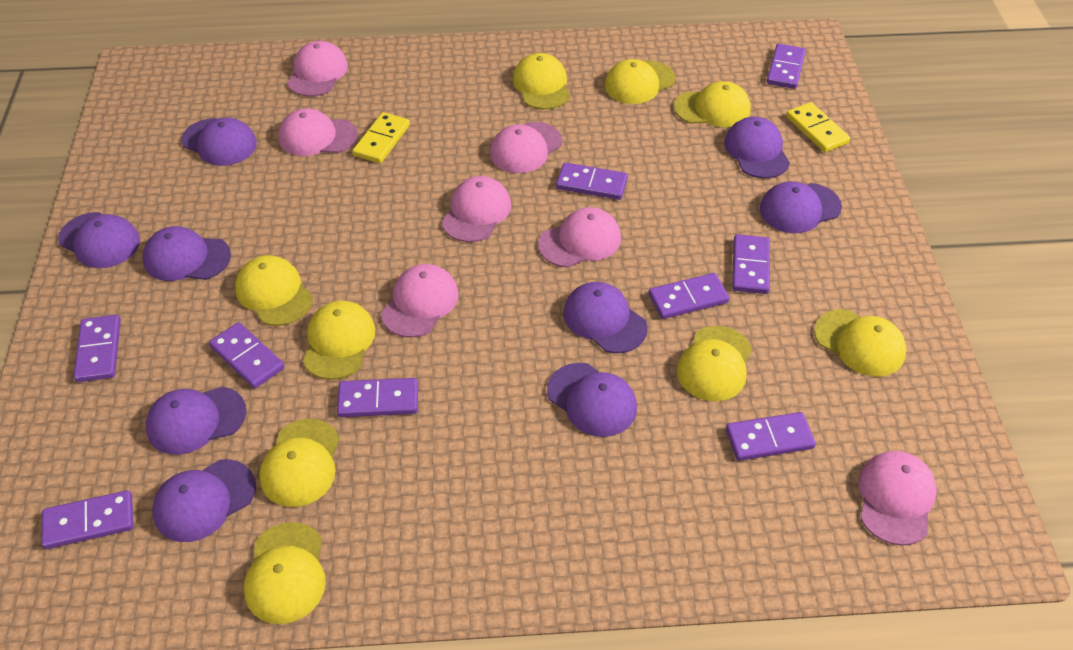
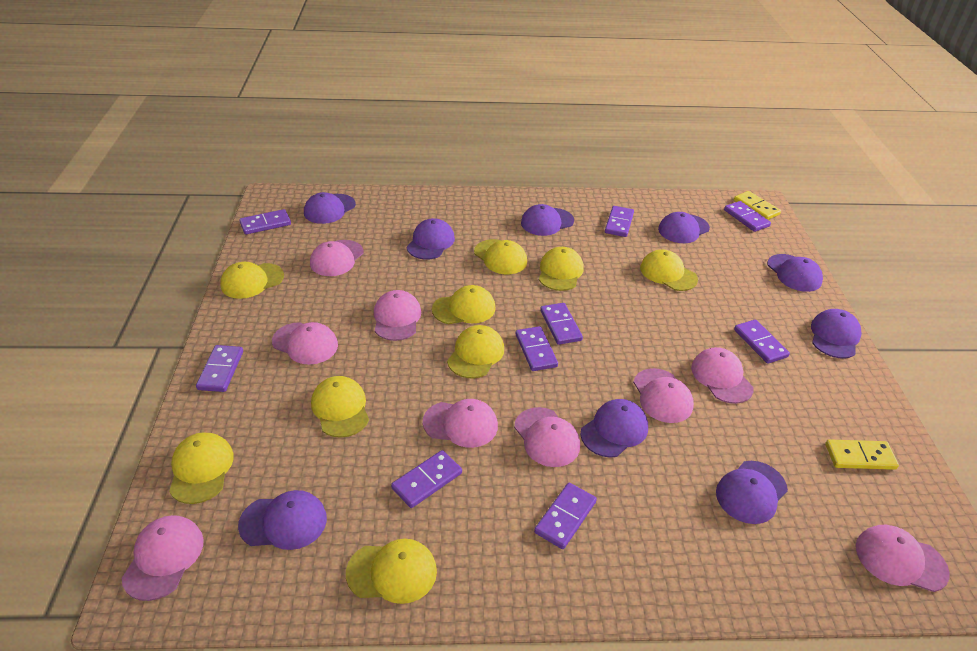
pink cap: 7 -> 9

